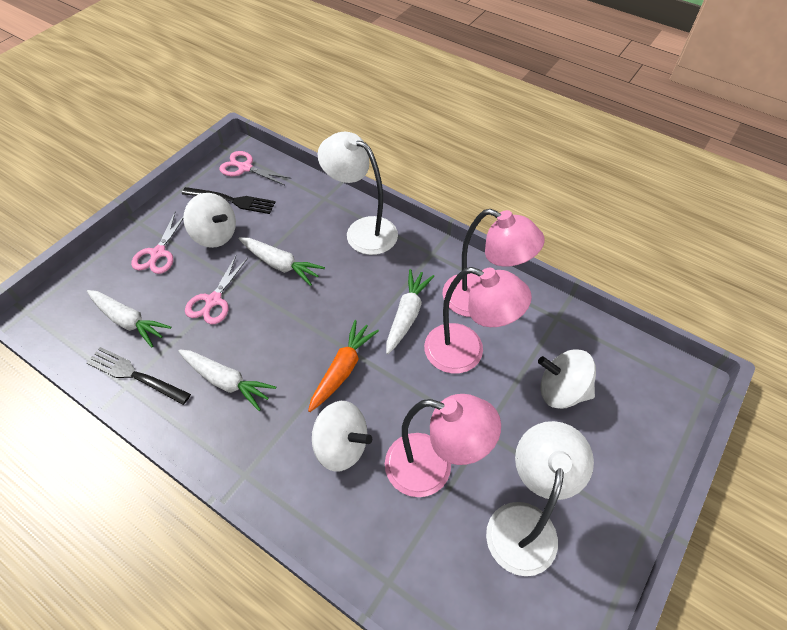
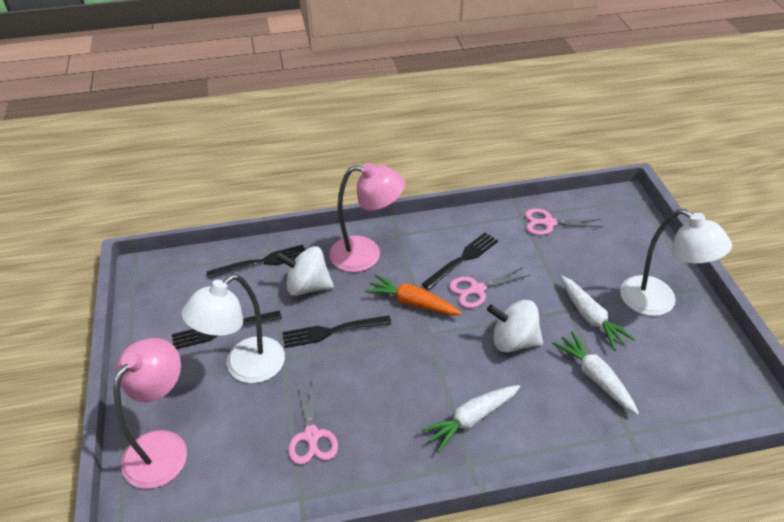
black fork: 2 -> 4
pink lamp: 3 -> 2
white carrot: 4 -> 3
white spinning top: 3 -> 2

